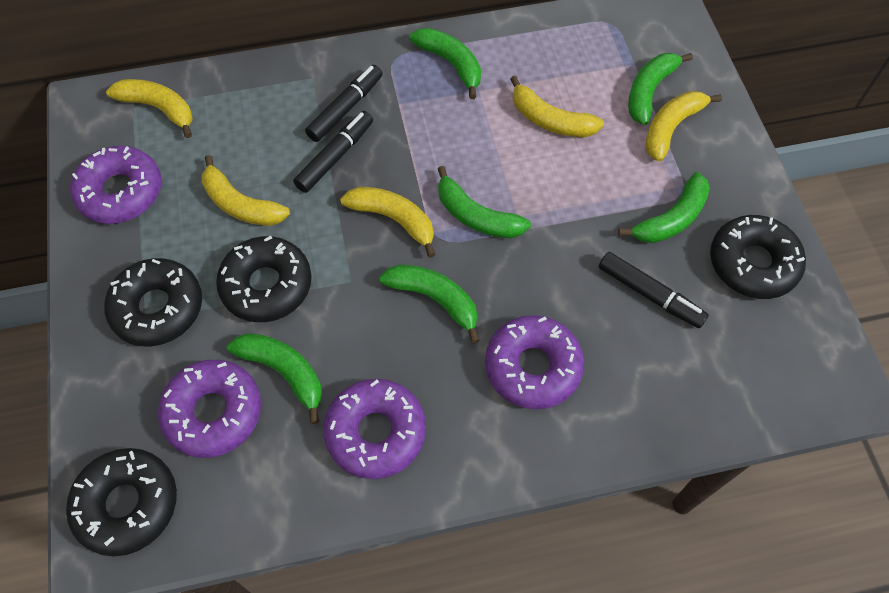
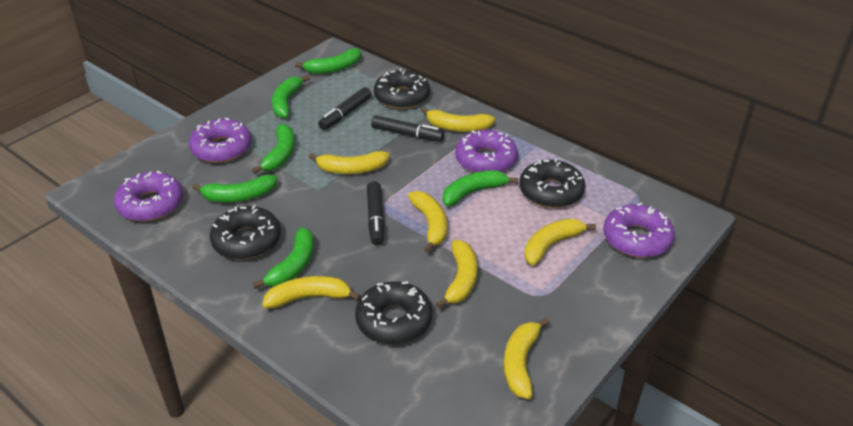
yellow banana: 5 -> 7

